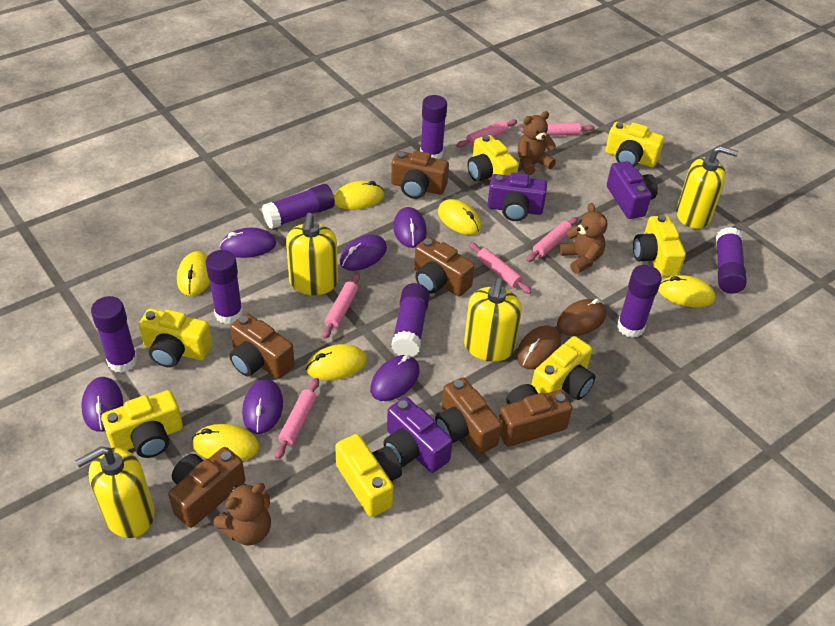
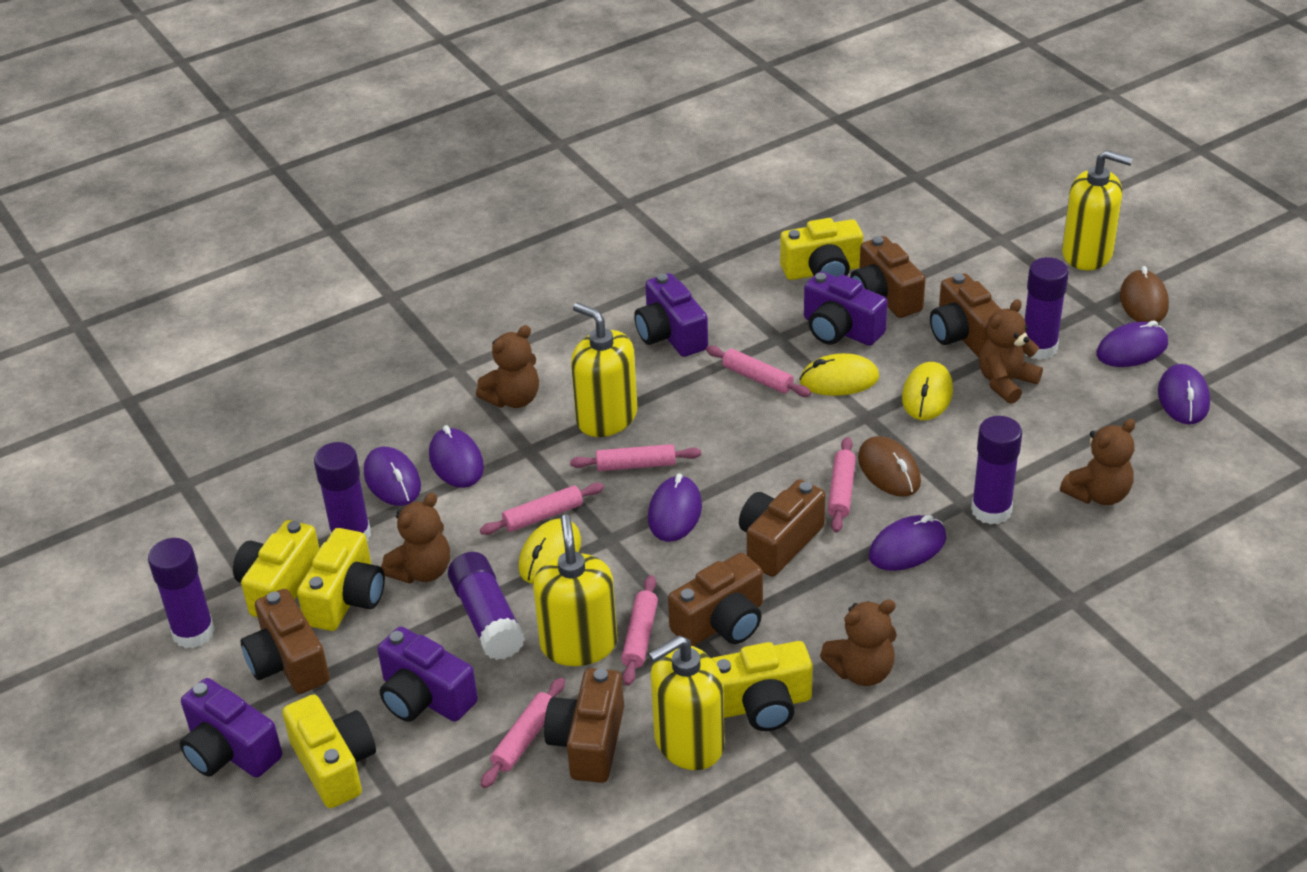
brown teddy bear: 3 -> 5
purple camera: 3 -> 4
purple glue stick: 7 -> 5
yellow camera: 7 -> 5
yellow mouse: 6 -> 3

